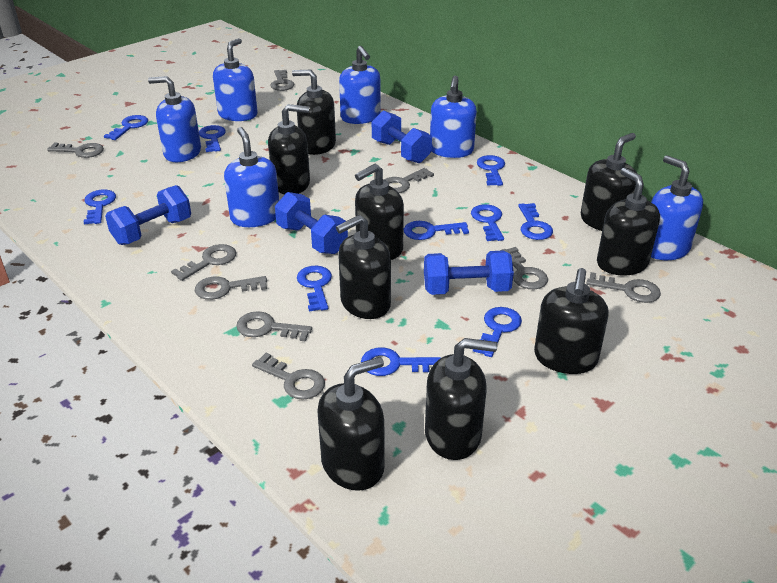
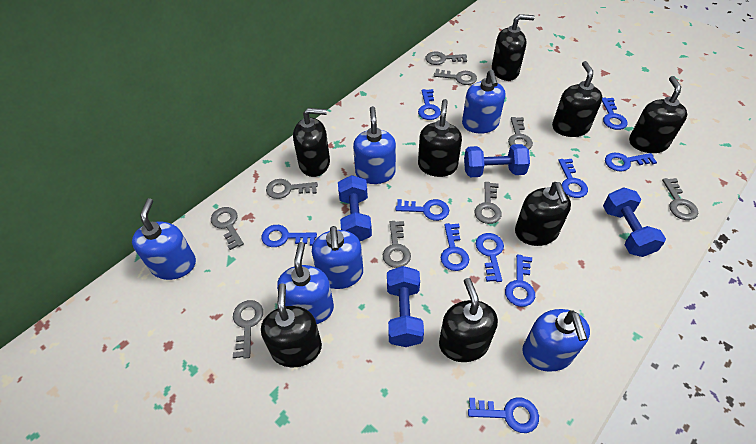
black soap dispenser: 9 -> 8

